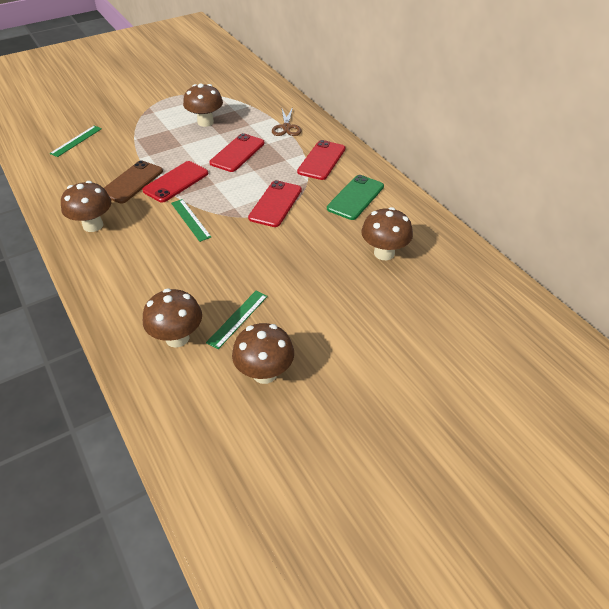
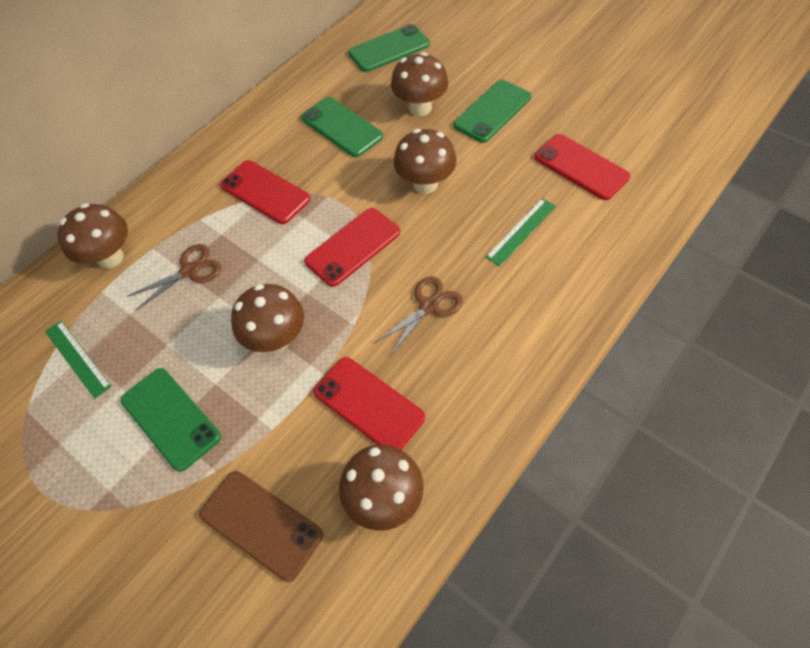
brown scissors: 1 -> 2
green phone: 1 -> 4
green ruler: 3 -> 2

